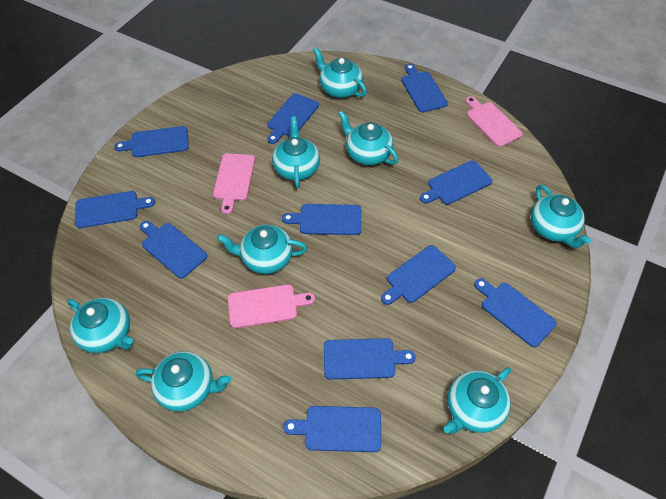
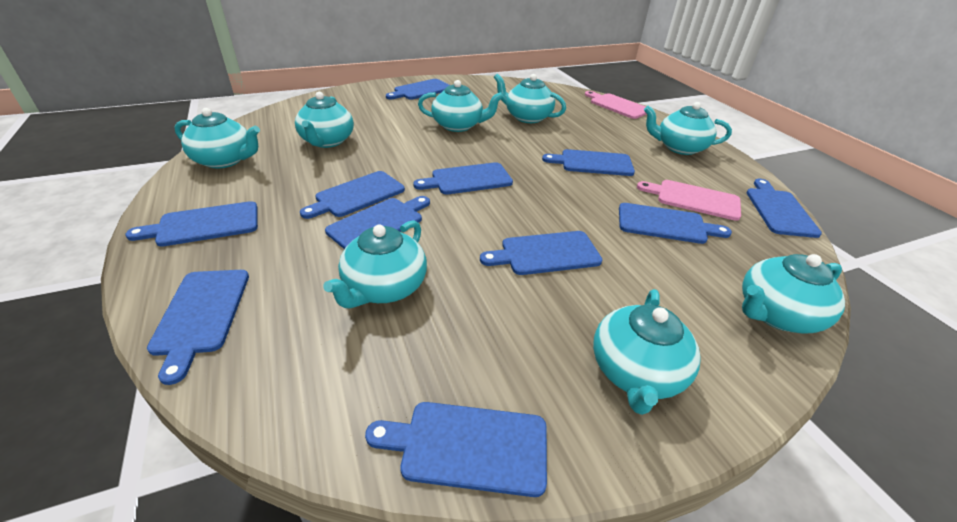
pink cutting board: 3 -> 2

